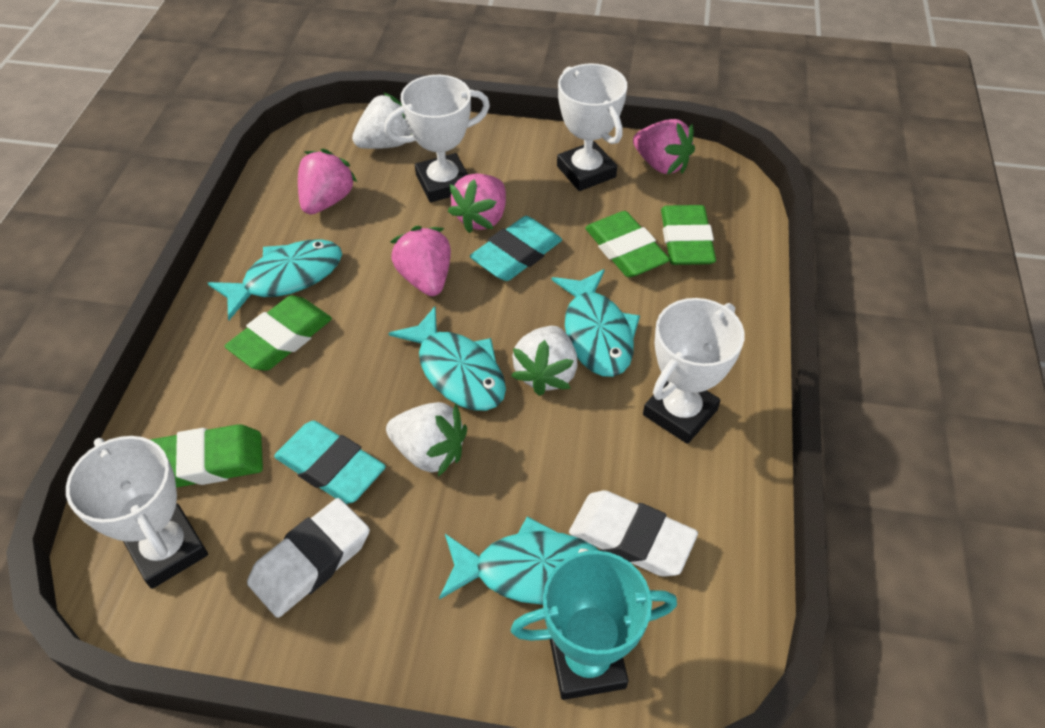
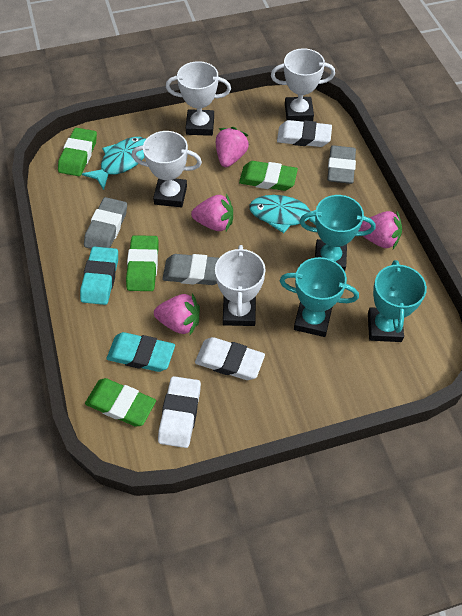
grey eraser: 0 -> 3
turquoise fish: 4 -> 2
turquoise trophy: 1 -> 3
white eraser: 2 -> 3
white strawberry: 3 -> 0

